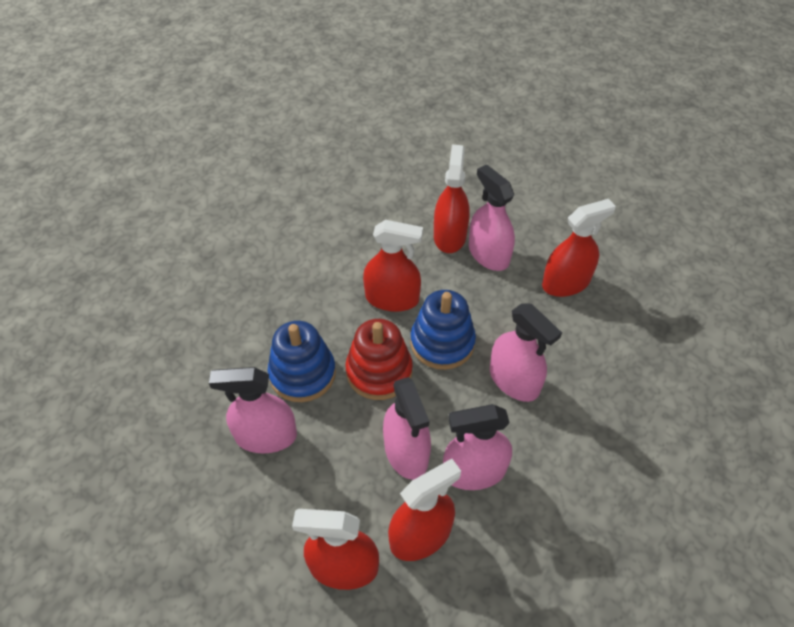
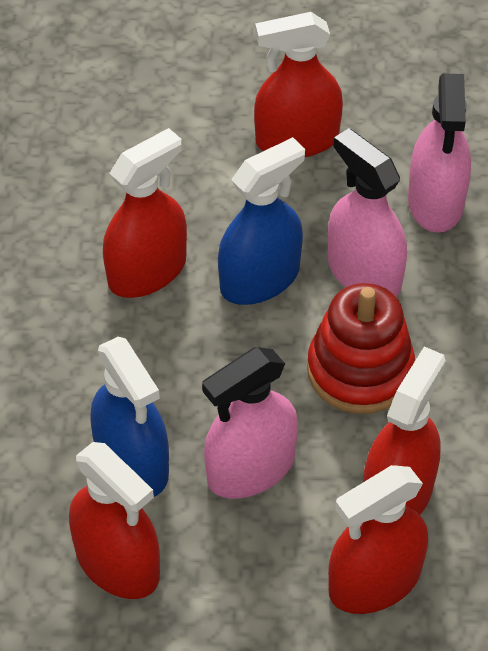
blue spray bottle: 0 -> 2
blue stacking toy: 2 -> 0
pink spray bottle: 5 -> 3

